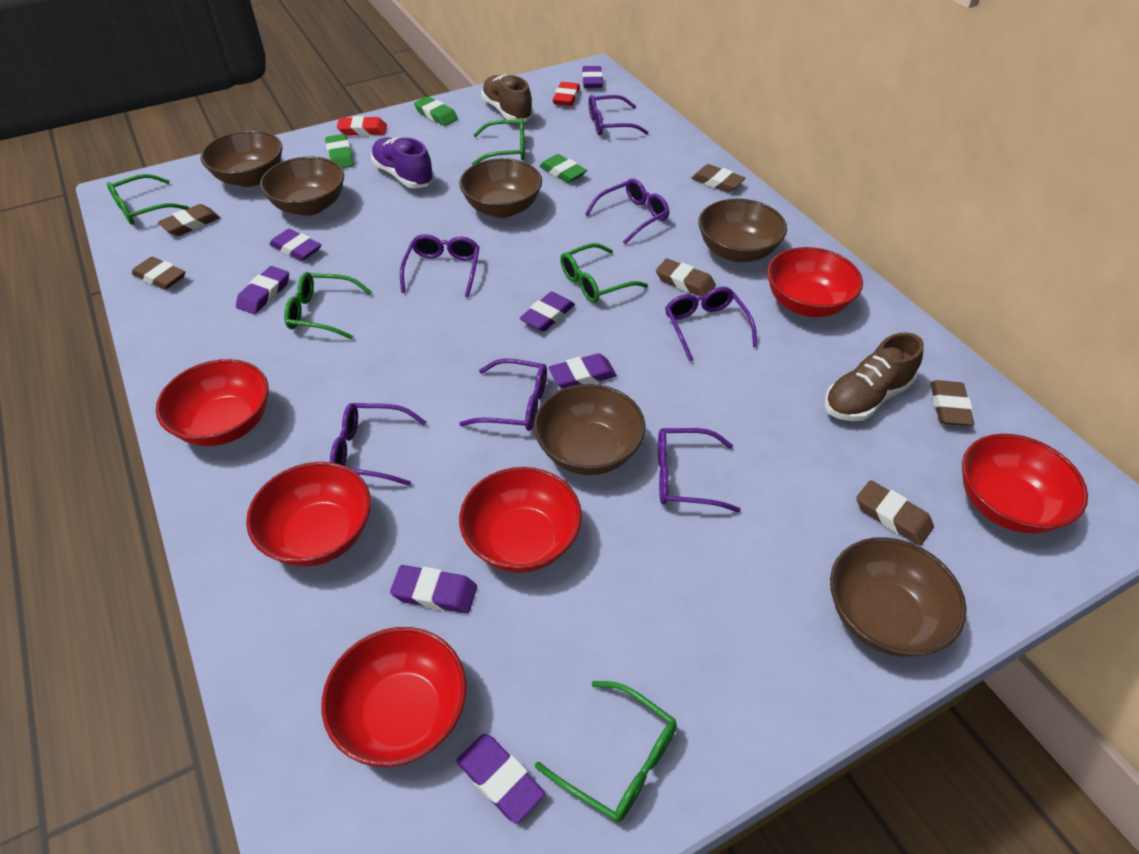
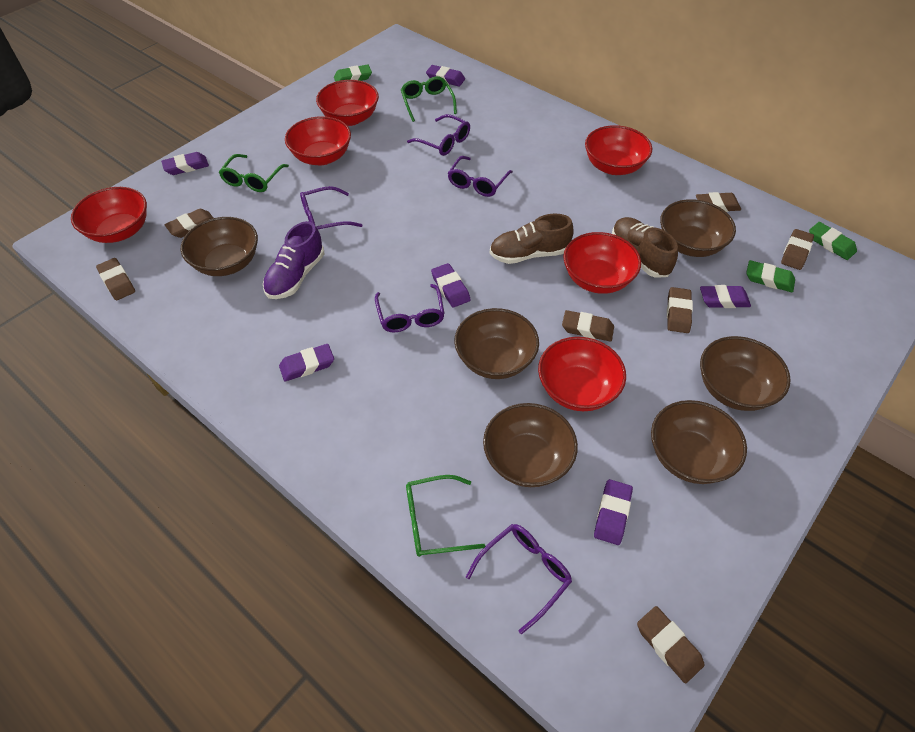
brown eraser: 6 -> 7
green glasses: 5 -> 3
purple eraser: 7 -> 6
purple glasses: 7 -> 5
red eraser: 2 -> 0

